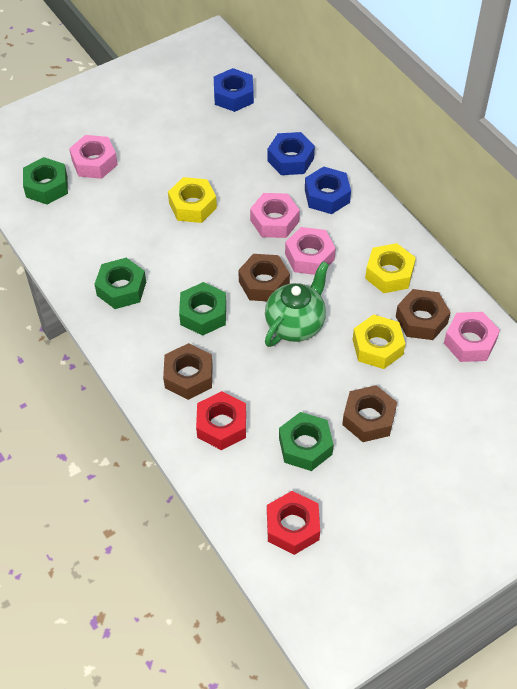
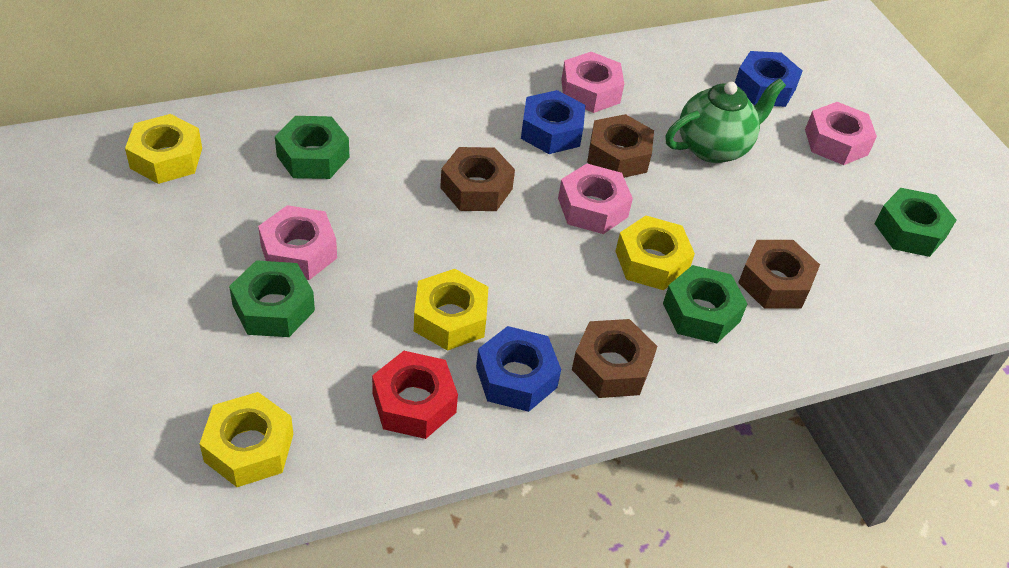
red nut: 2 -> 1
yellow nut: 3 -> 4

